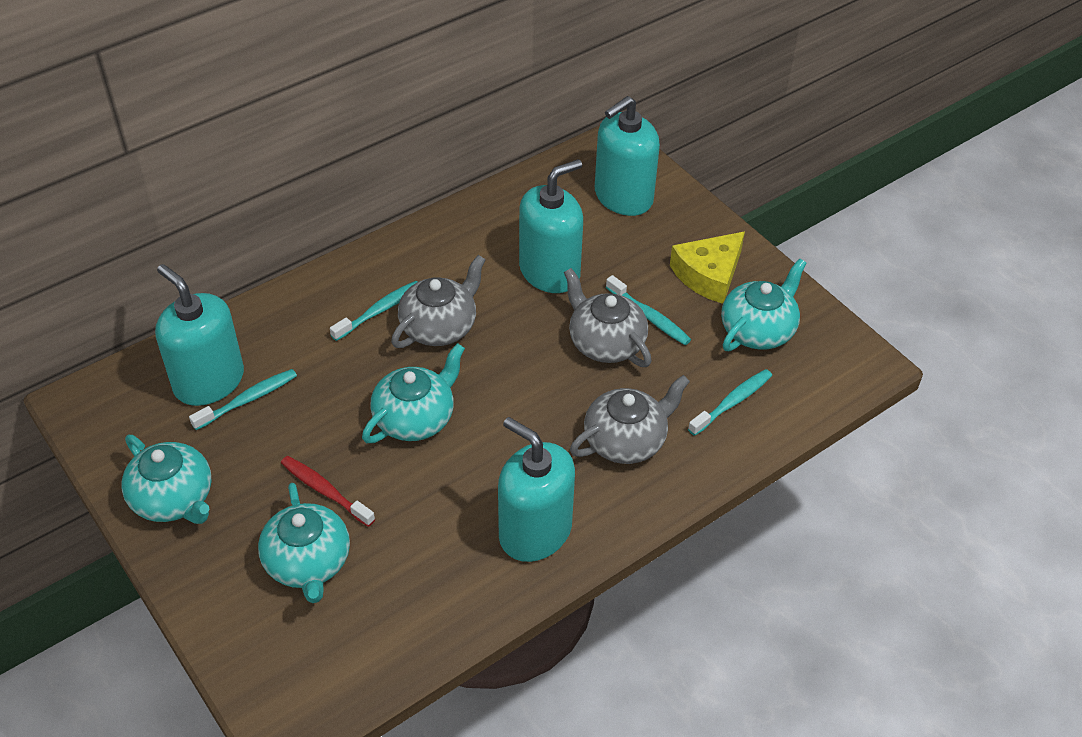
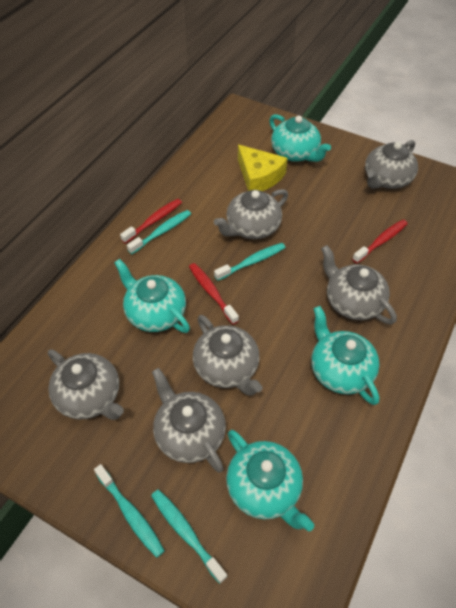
grey teapot: 3 -> 6
red toothbrush: 1 -> 3
turquoise soap dispenser: 4 -> 0

